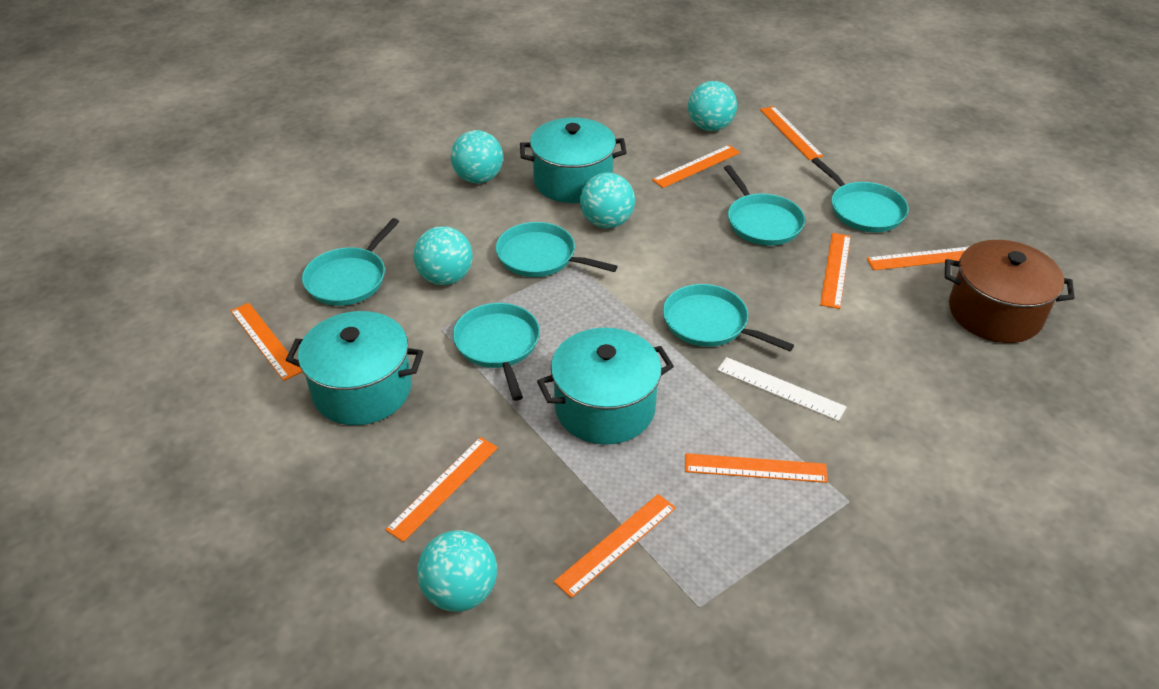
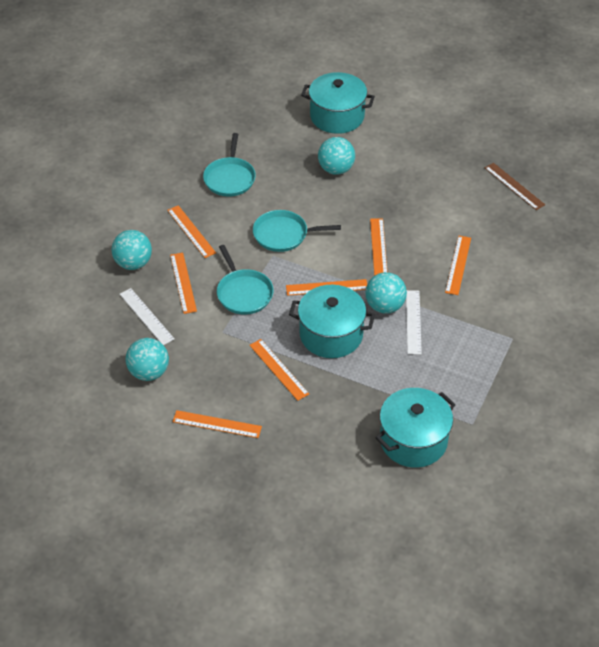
brown pot: 1 -> 0
brown ruler: 0 -> 1
orange ruler: 8 -> 7
turquoise ball: 5 -> 4
turquoise pan: 6 -> 3
white ruler: 1 -> 2

